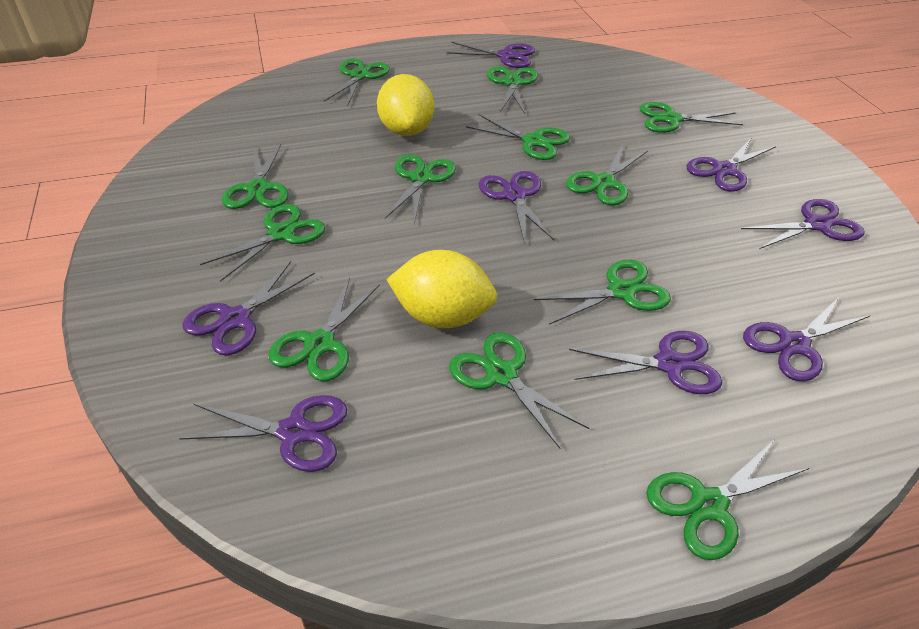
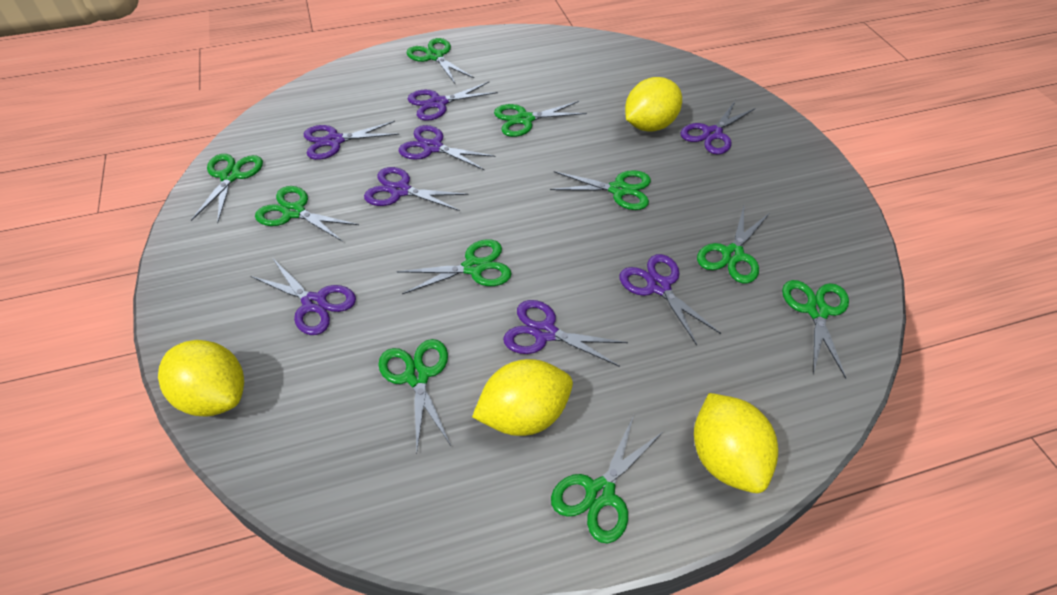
green scissors: 12 -> 10
yellow lemon: 2 -> 4

